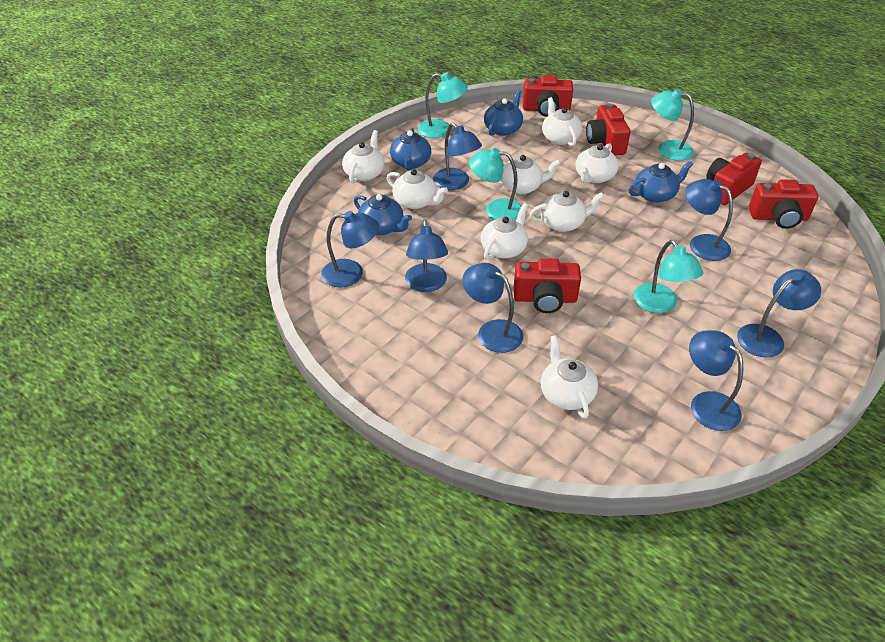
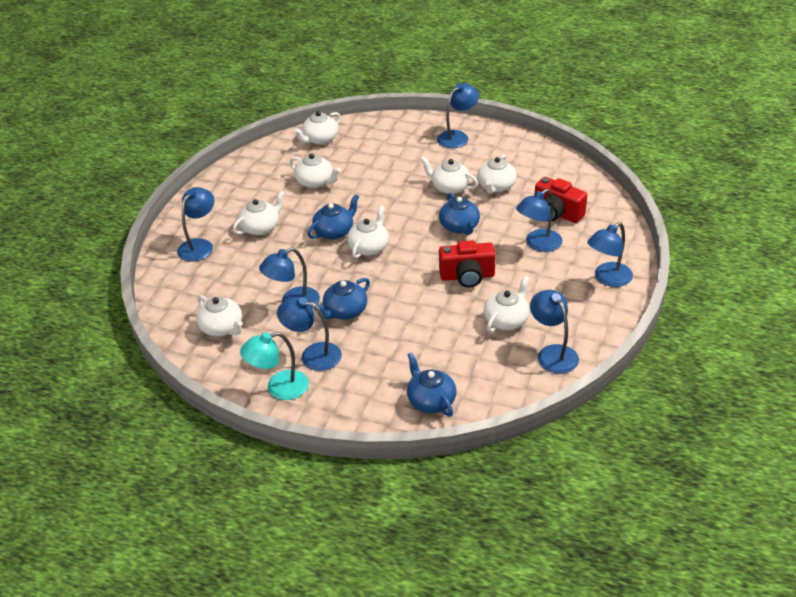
red camera: 5 -> 2
turquoise lamp: 4 -> 1

